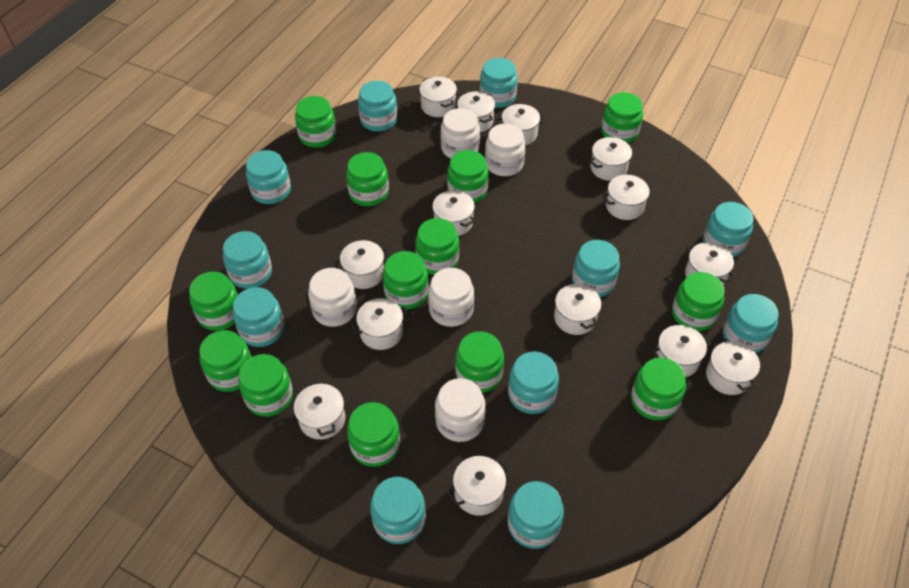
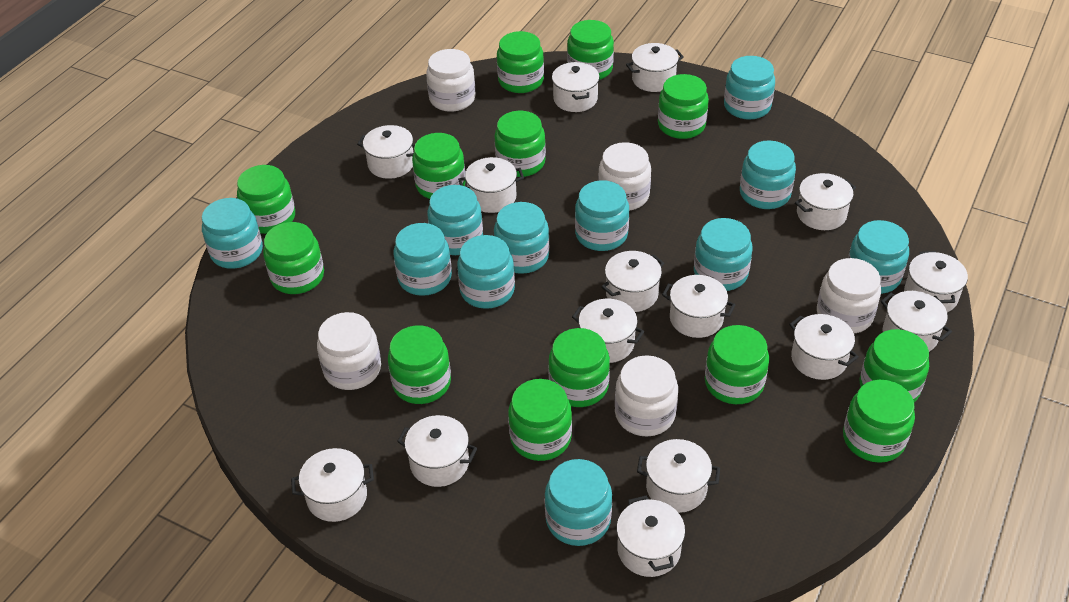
white pot: 14 -> 15

